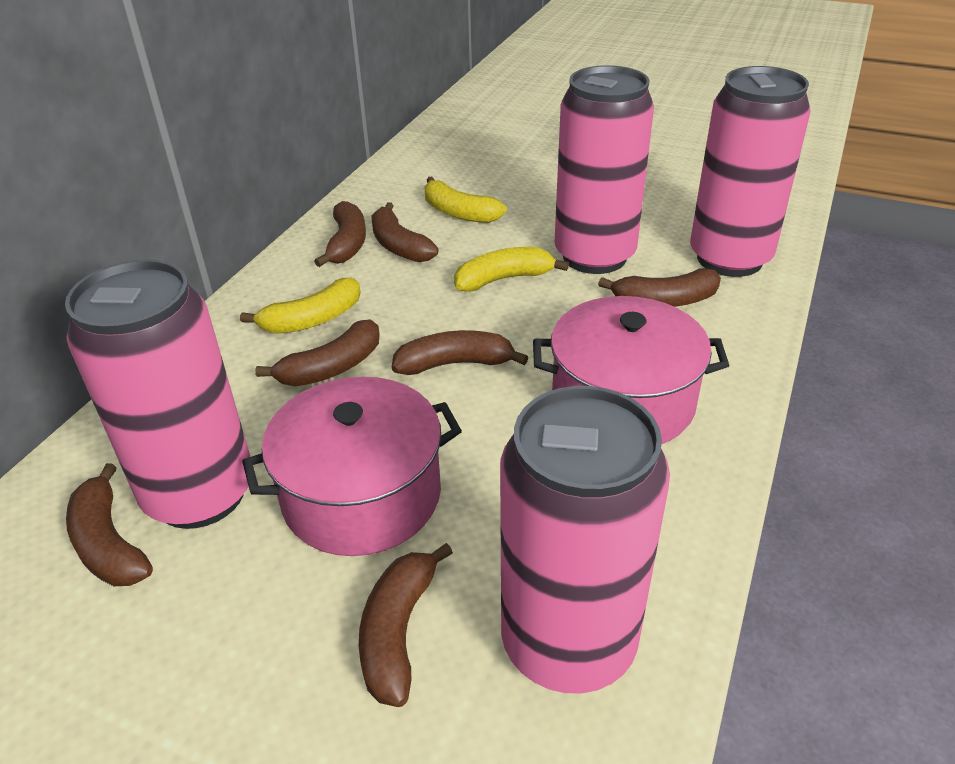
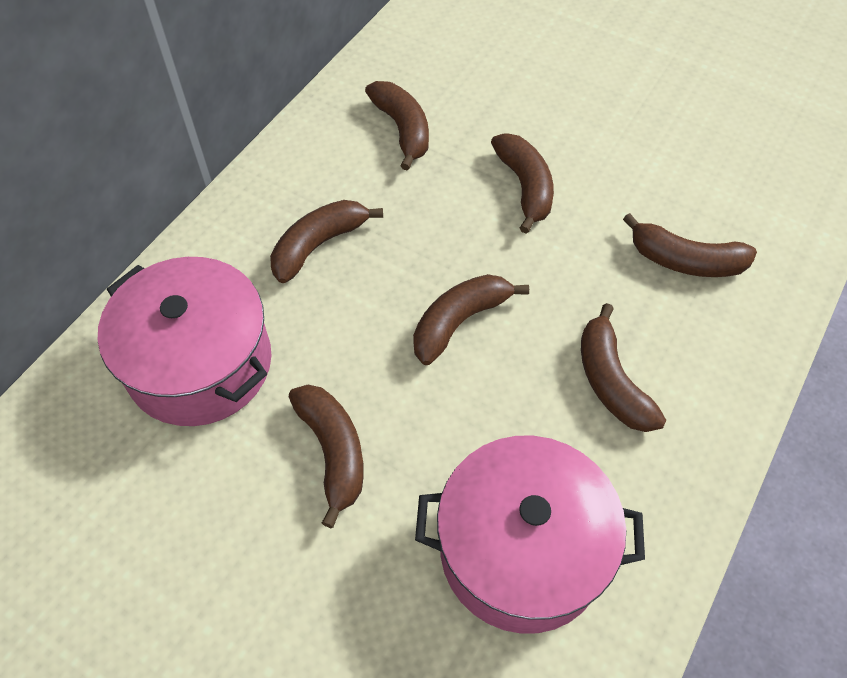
pink can: 4 -> 0
yellow banana: 3 -> 0

